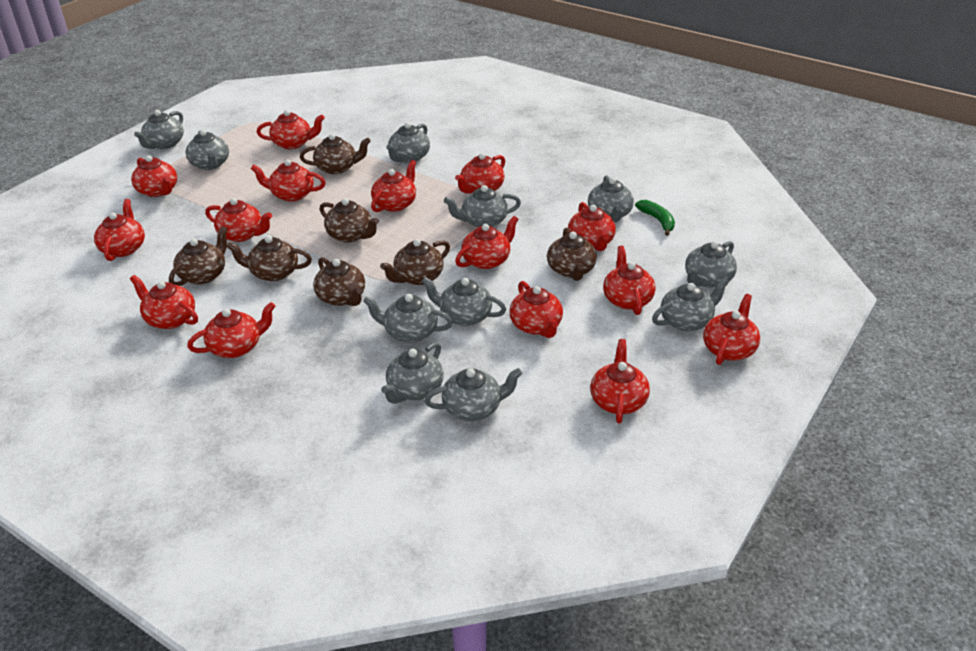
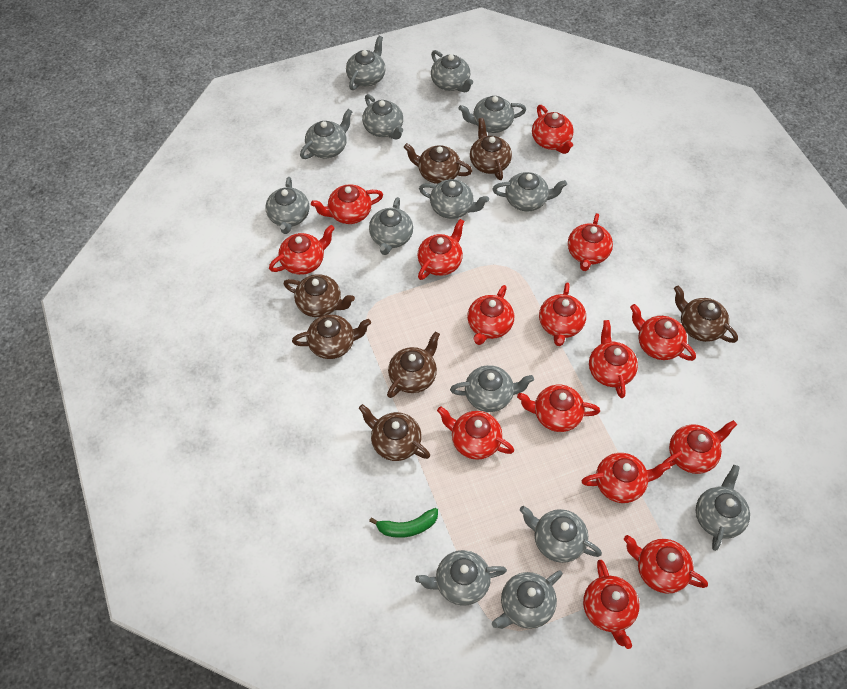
grey teapot: 11 -> 14

